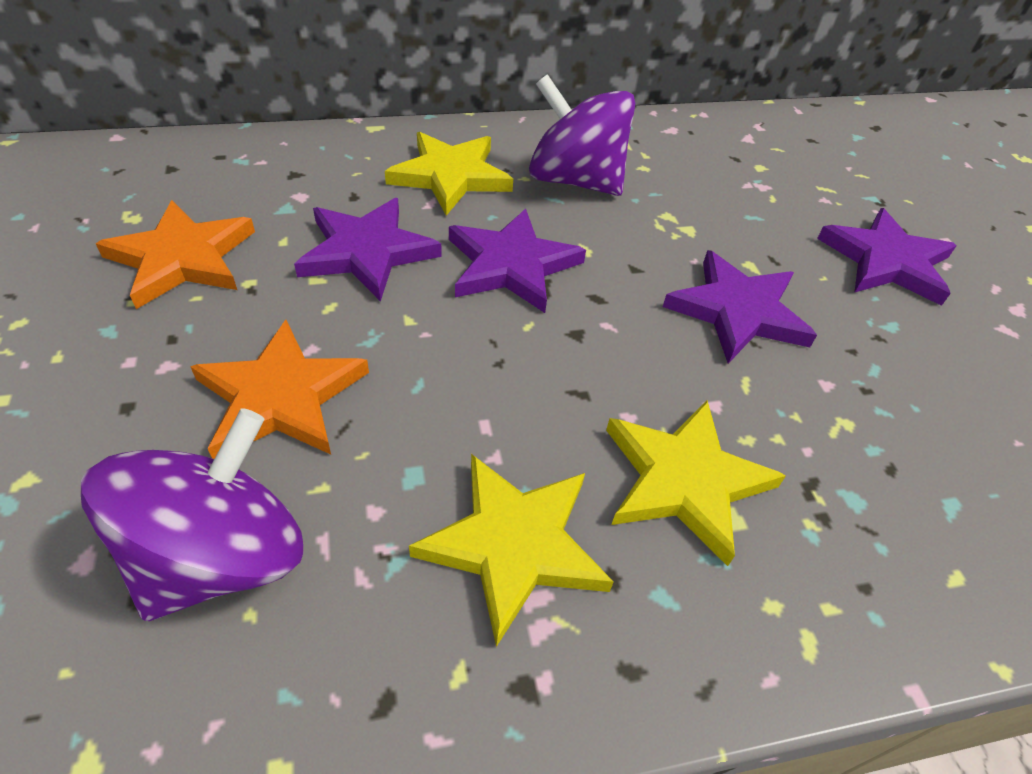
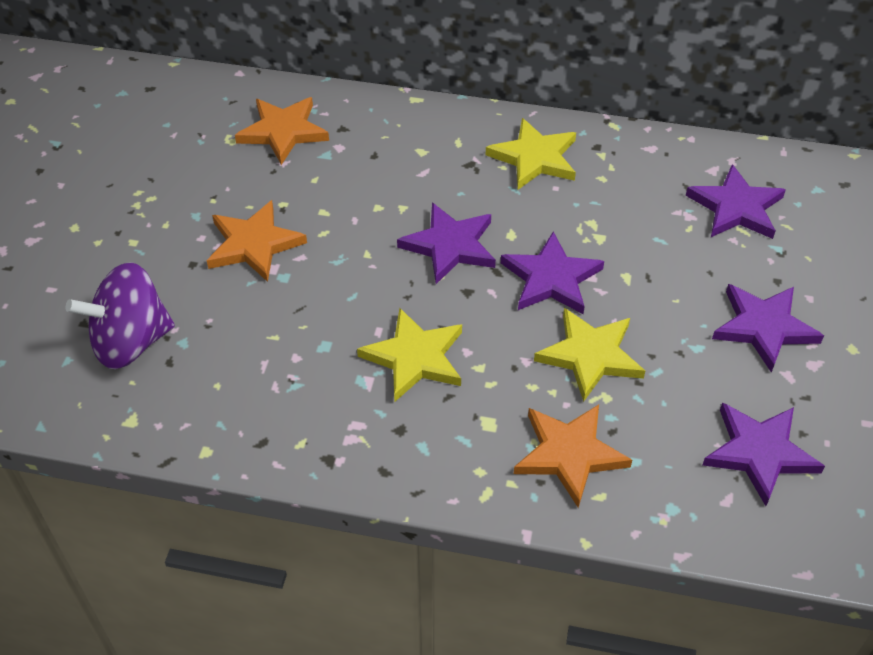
orange star: 2 -> 3
purple spinning top: 2 -> 1
purple star: 4 -> 5

